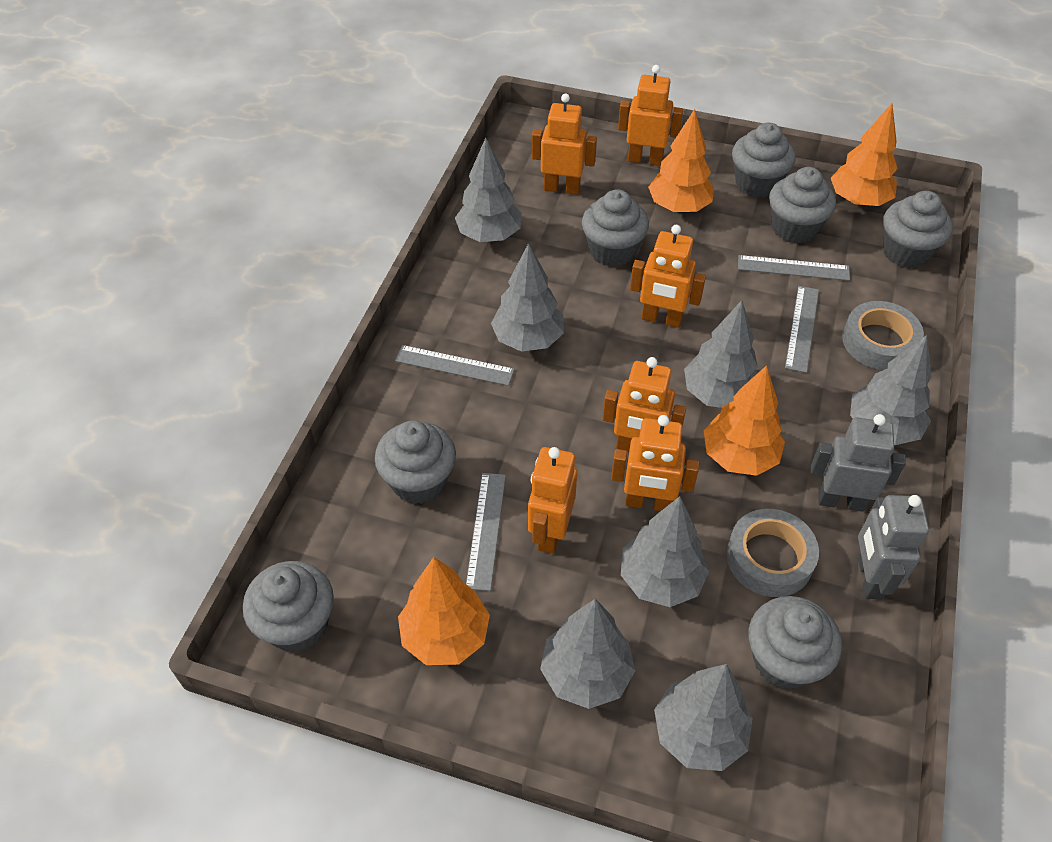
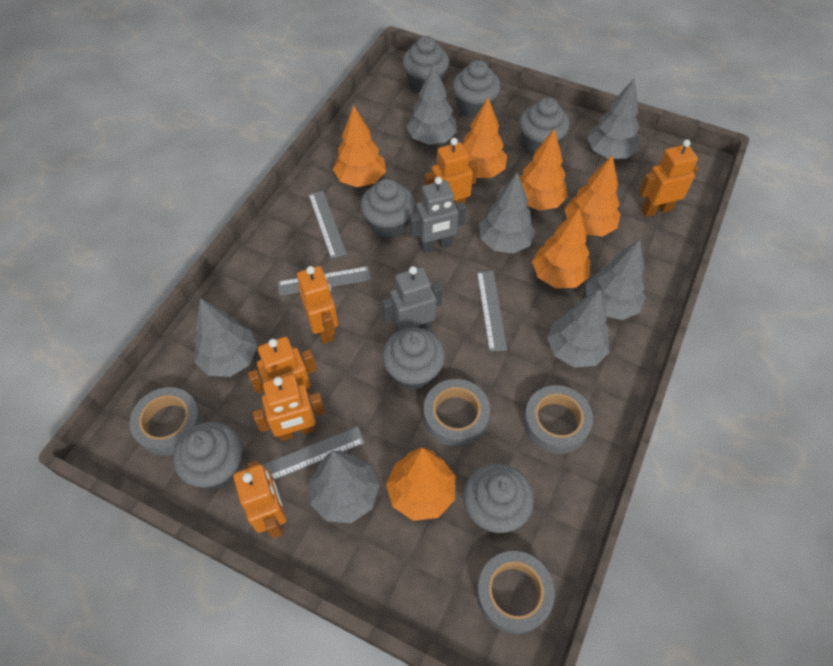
grey tape: 2 -> 4
orange tree: 4 -> 6

